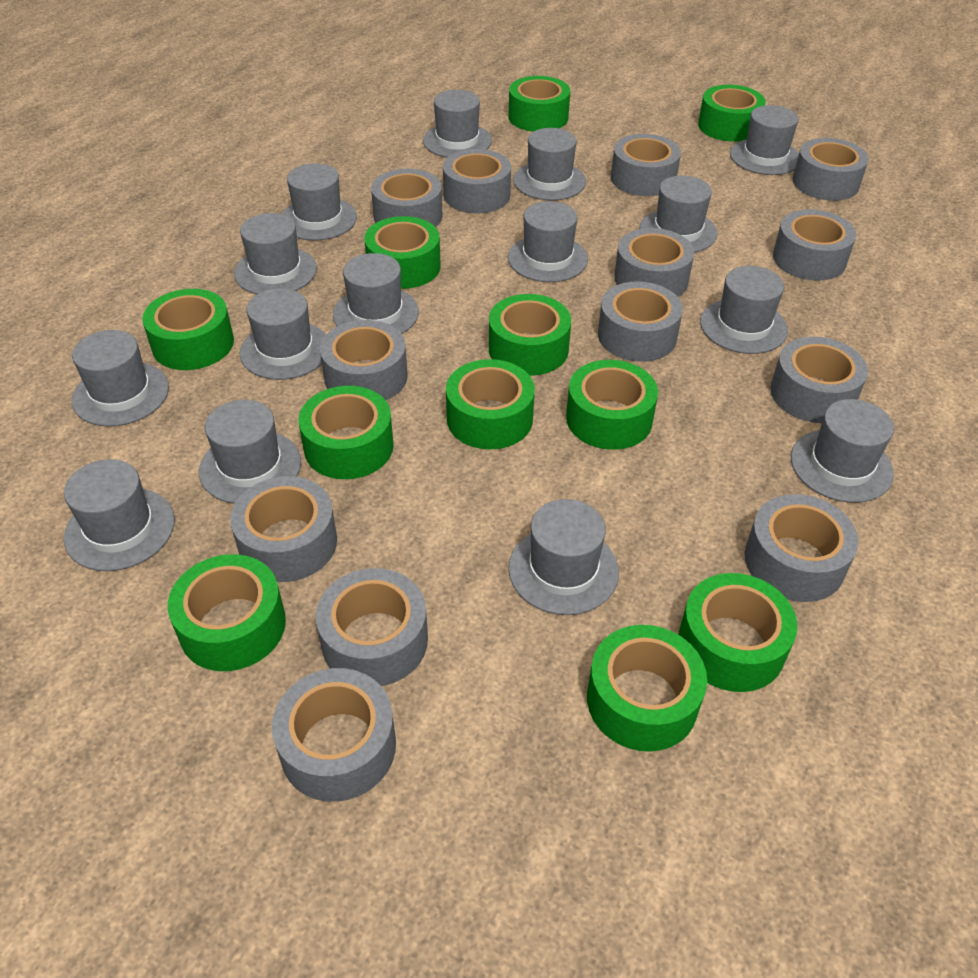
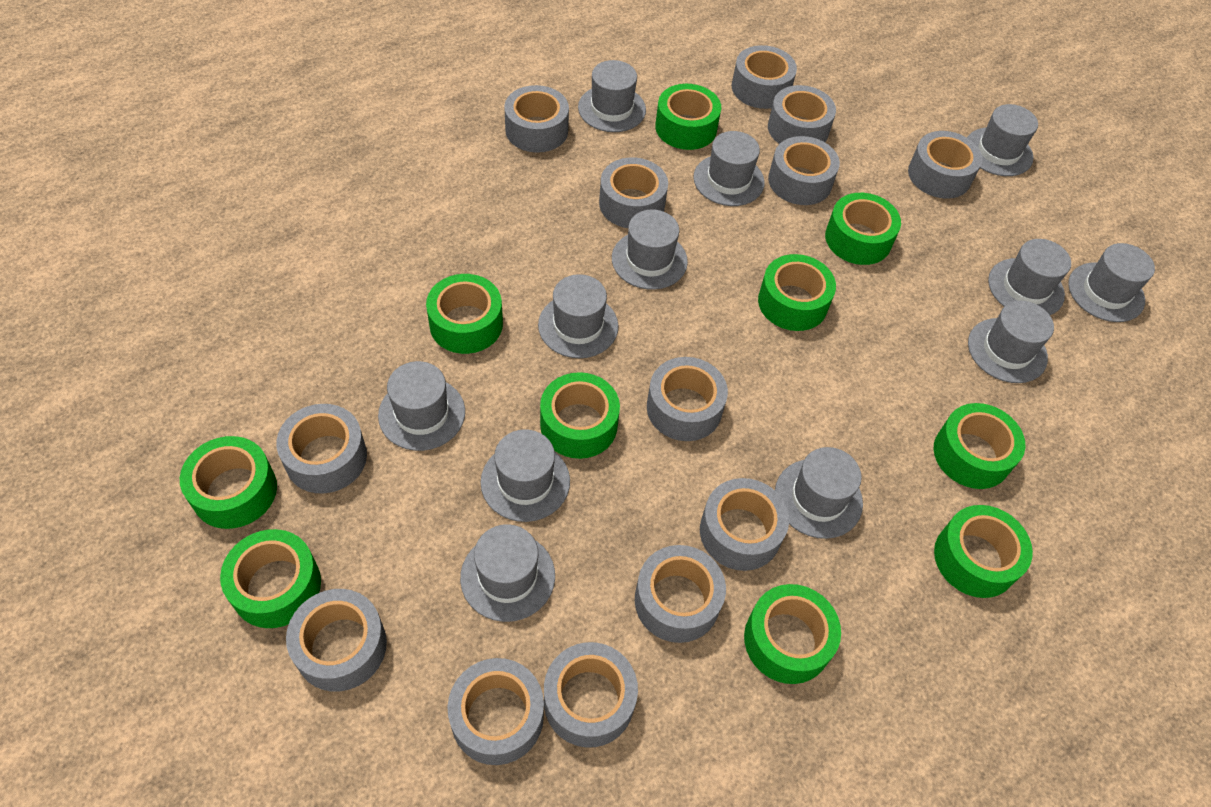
green tape: 11 -> 10
grey hat: 15 -> 12

